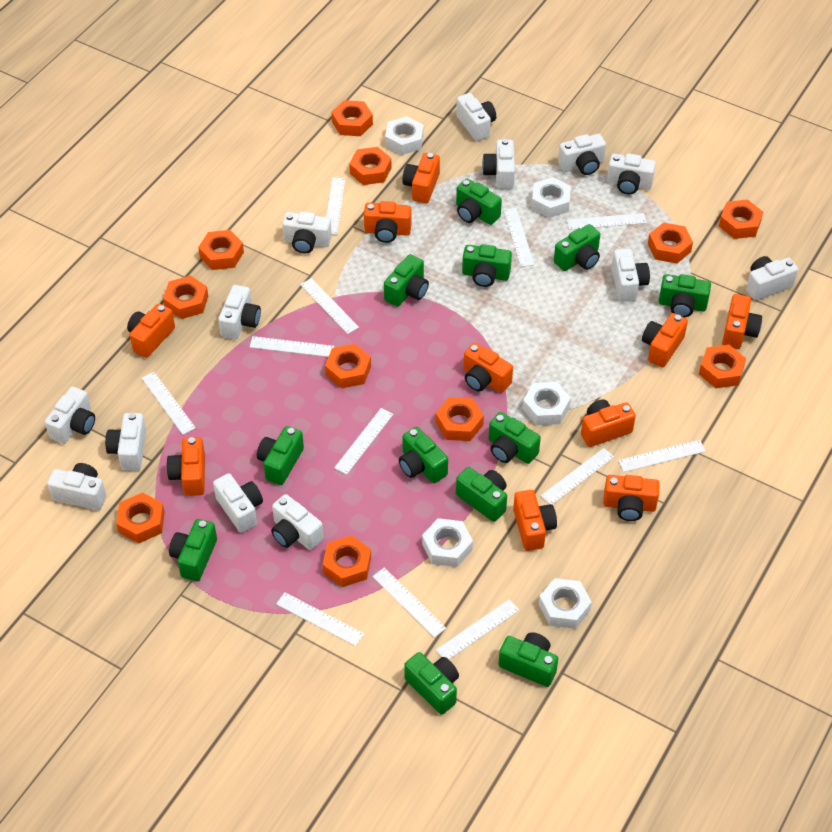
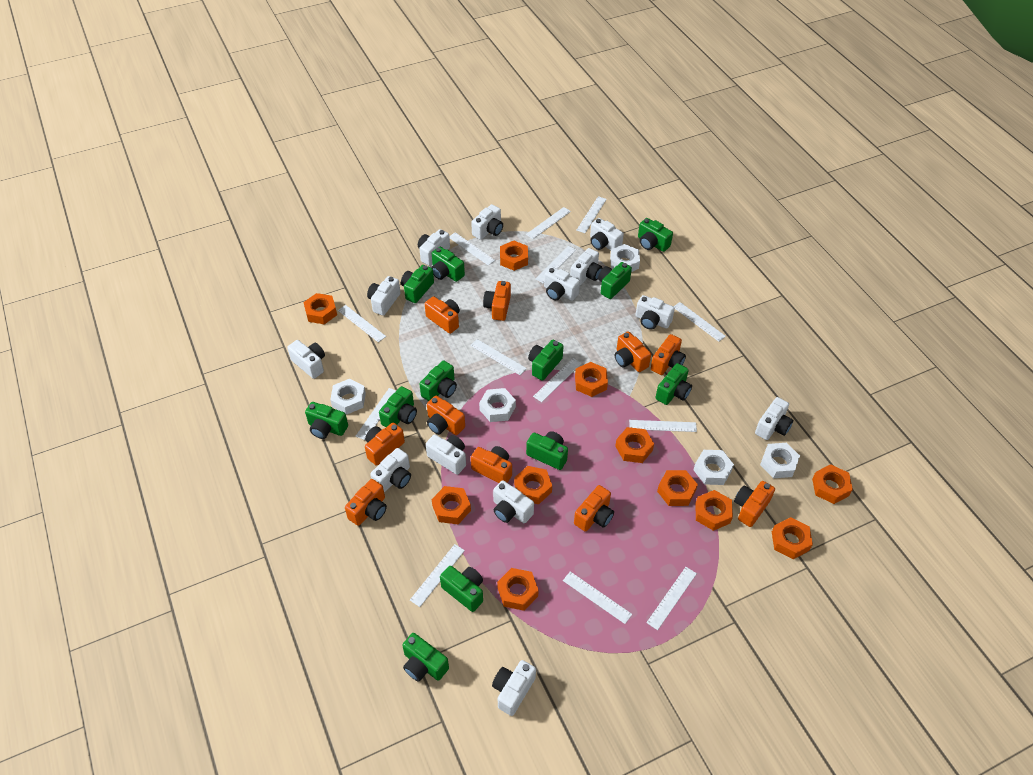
white ruler: 12 -> 13

